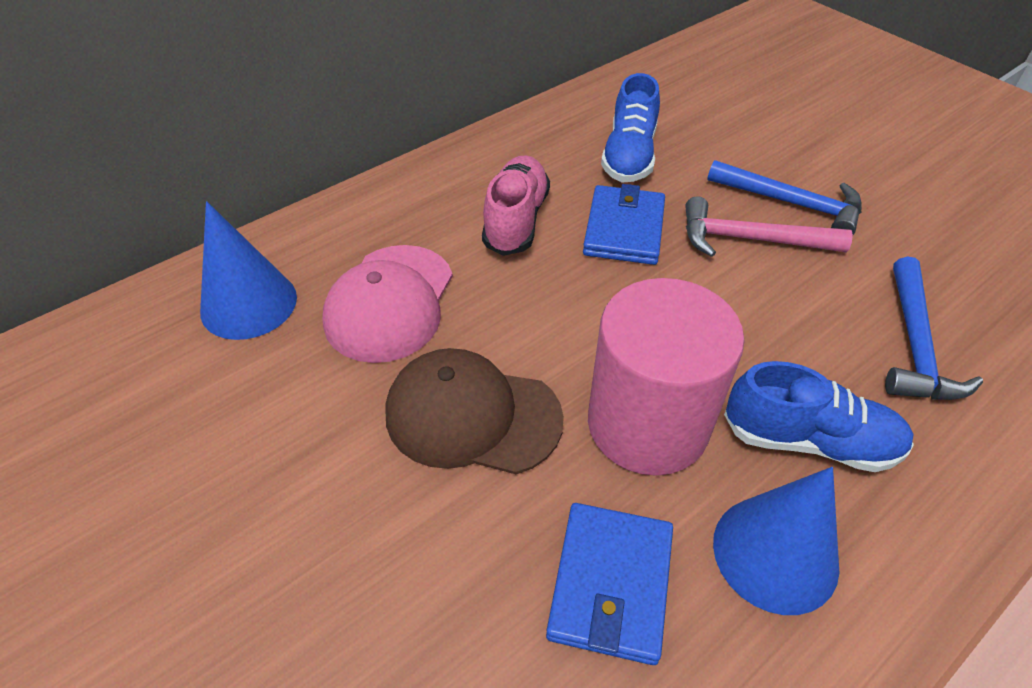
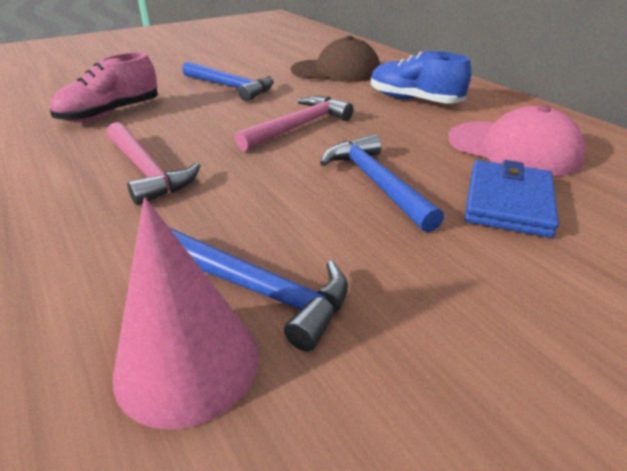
blue cone: 2 -> 0
blue hammer: 2 -> 3
blue shoe: 2 -> 1
blue wallet: 2 -> 1
pink cone: 0 -> 1
pink cylinder: 1 -> 0
pink hammer: 1 -> 2

